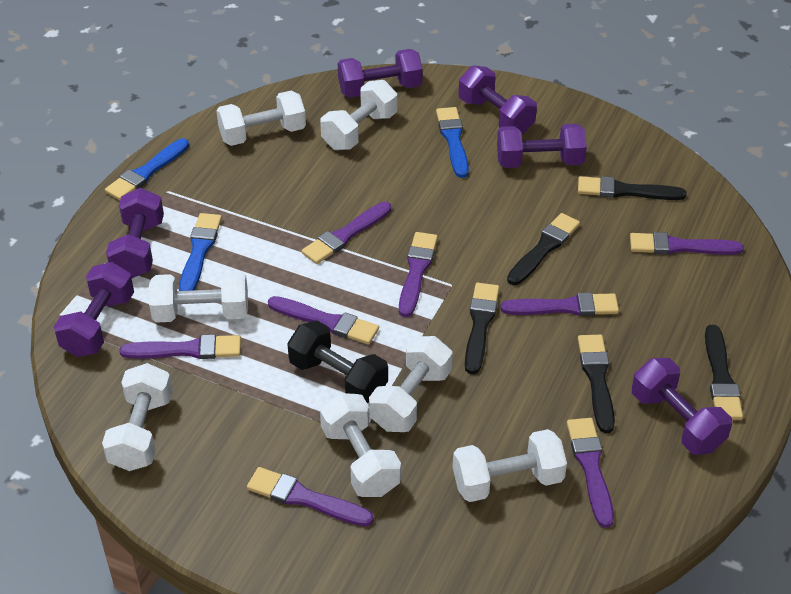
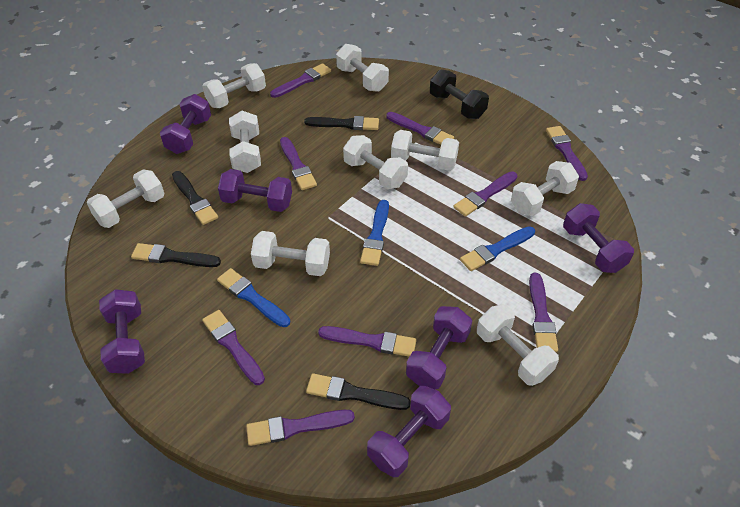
black brush: 5 -> 4
purple brush: 8 -> 9
white dumbbell: 7 -> 9

